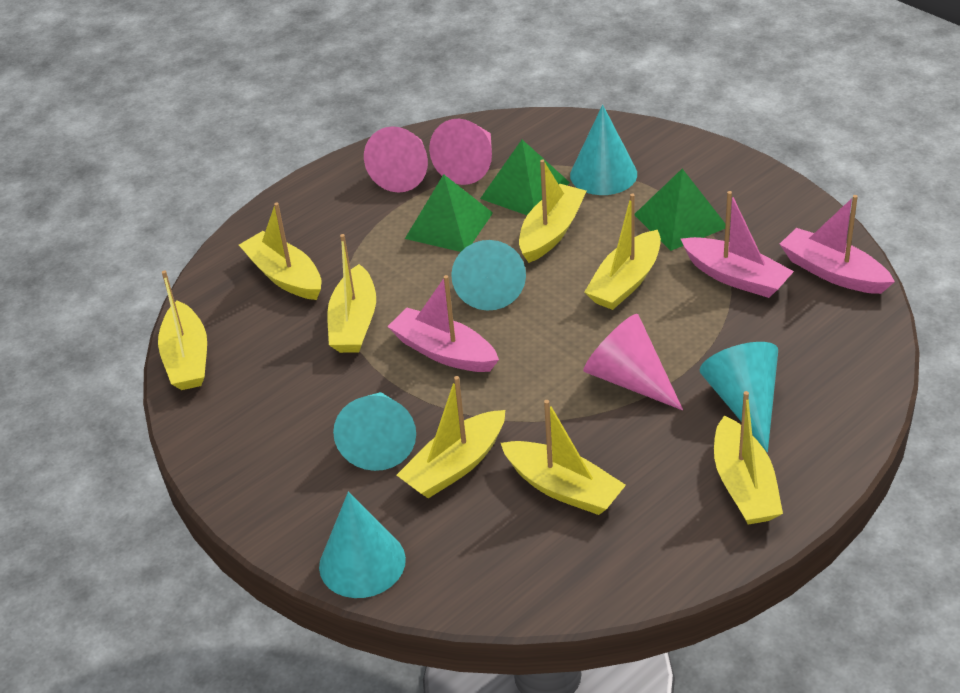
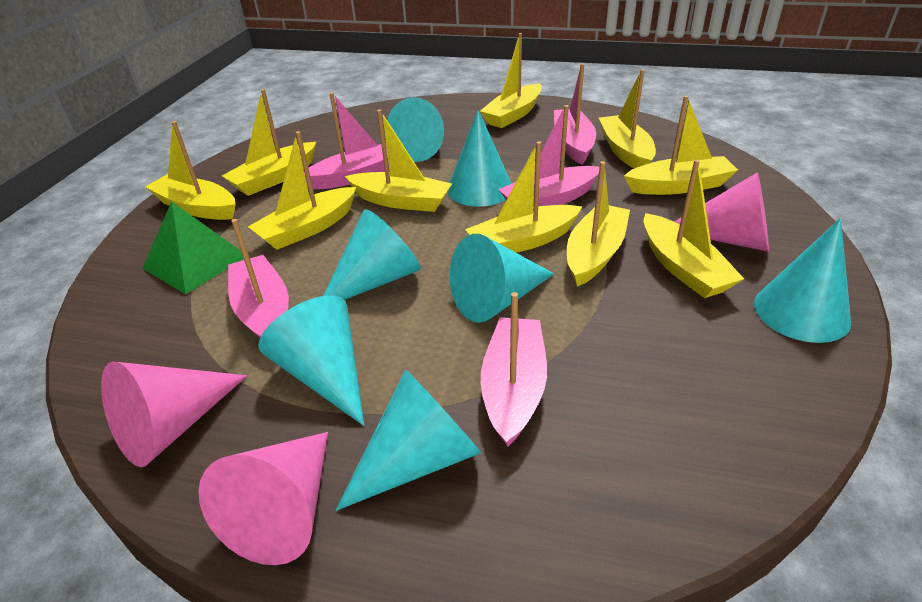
green pyramid: 3 -> 1
pink boat: 3 -> 5
turquoise cone: 5 -> 7
yellow boat: 8 -> 10

